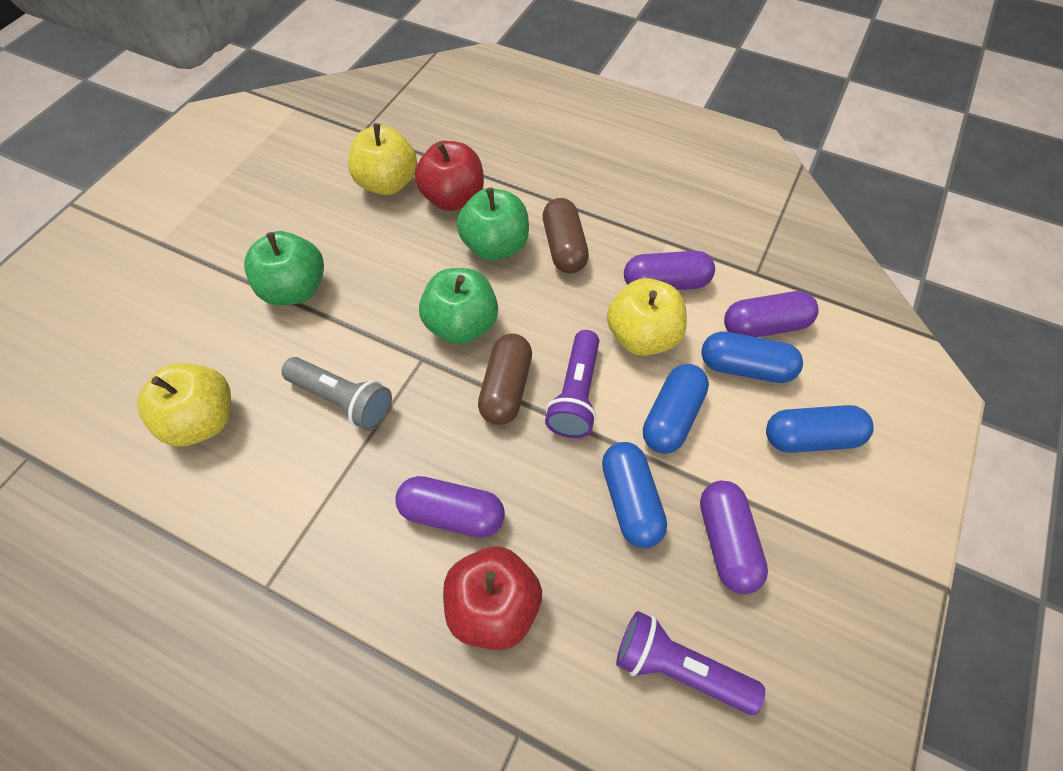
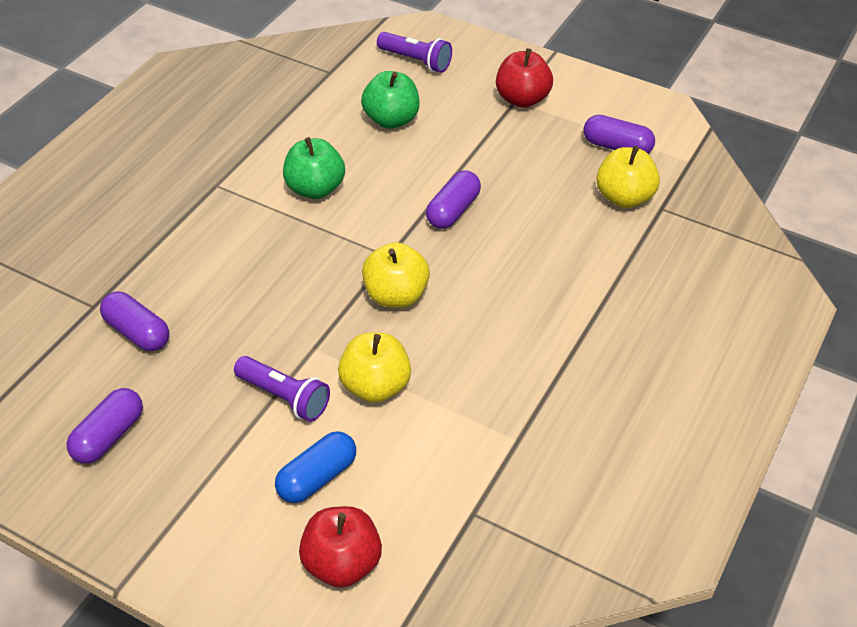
blue capsule: 4 -> 1
brown capsule: 2 -> 0
green apple: 3 -> 2
grey flashlight: 1 -> 0

